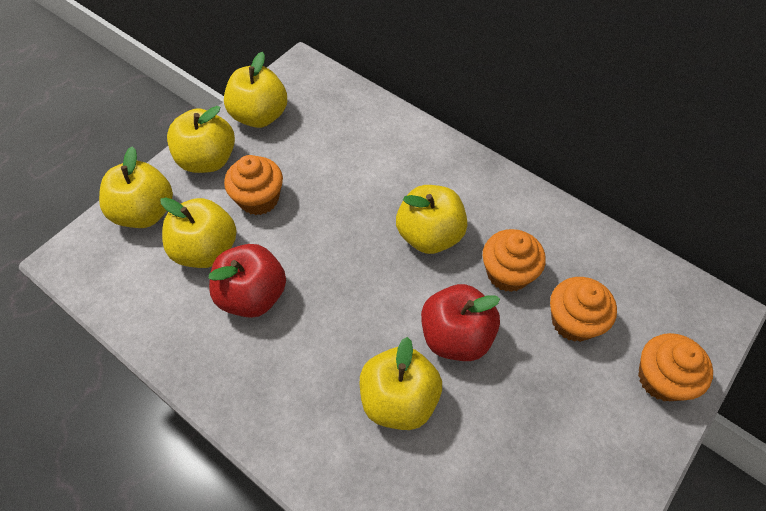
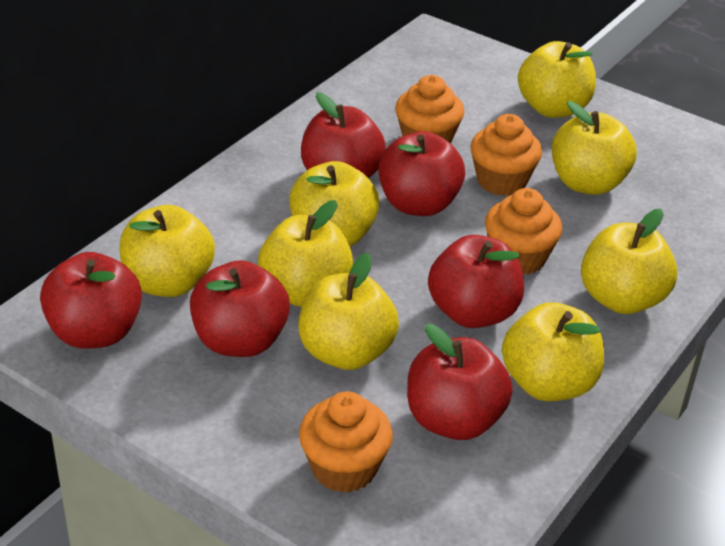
red apple: 2 -> 6
yellow apple: 6 -> 8

